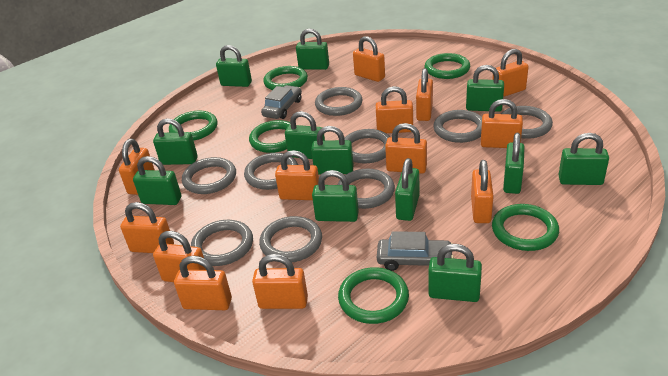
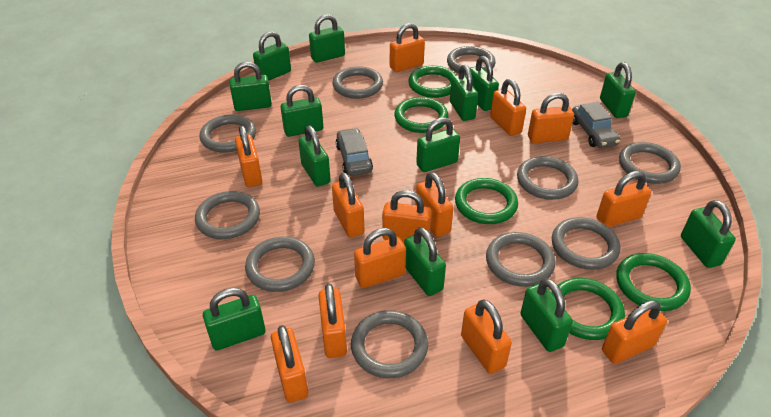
green padlock: 12 -> 13
green ring: 6 -> 5
grey ring: 9 -> 10

